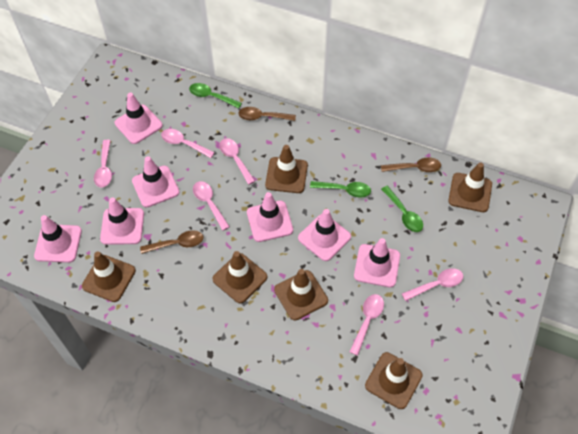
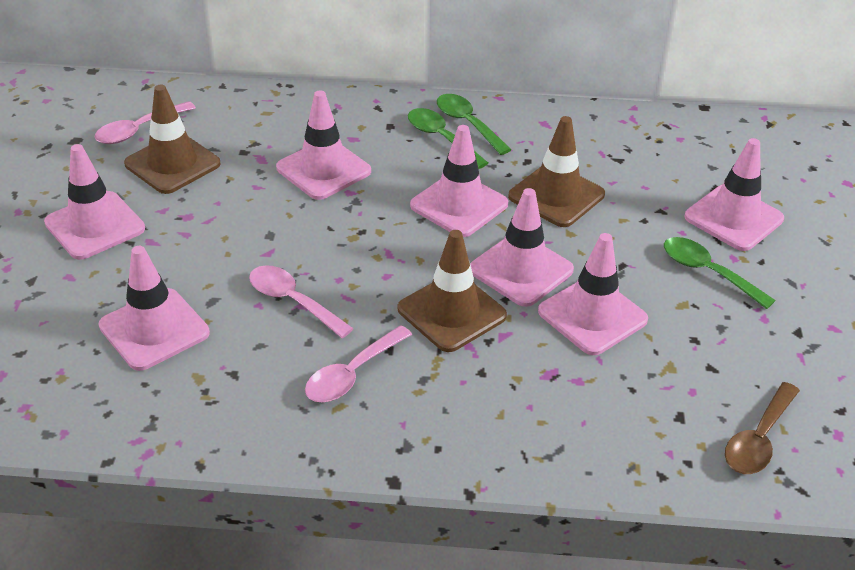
brown spoon: 3 -> 1
brown traffic cone: 6 -> 3
pink spoon: 6 -> 3

